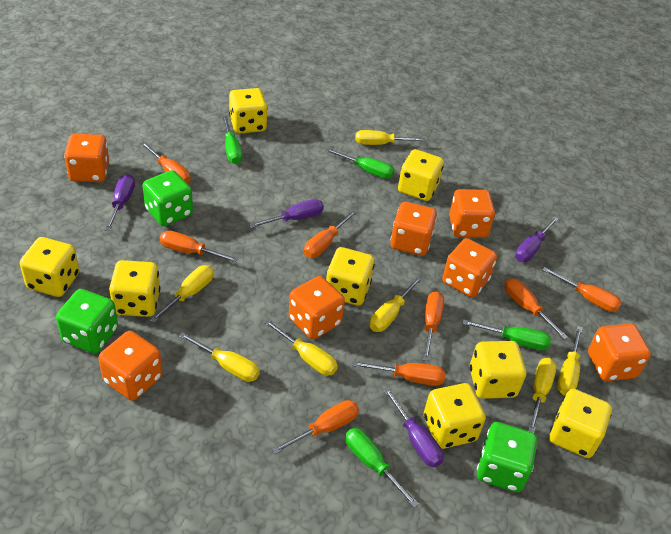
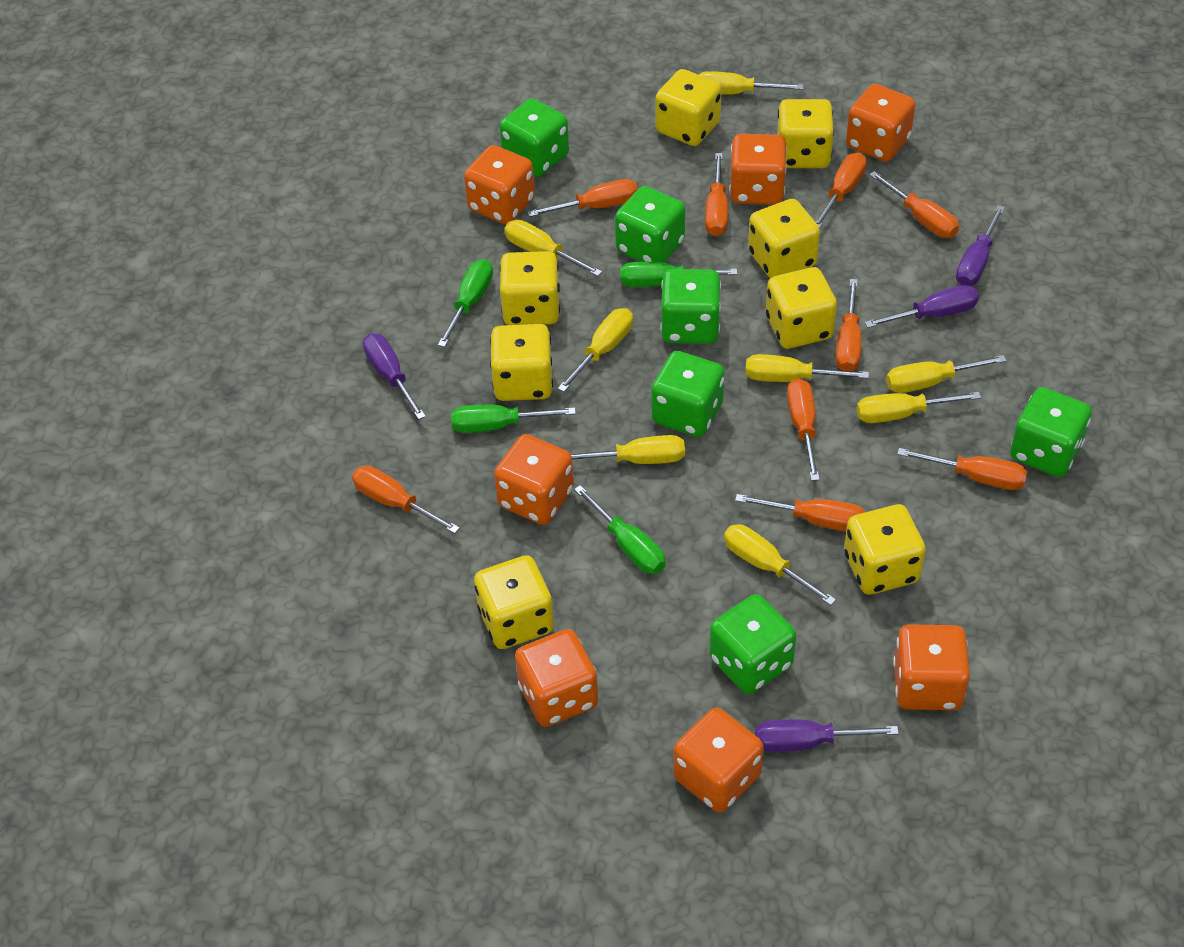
green dice: 3 -> 6
orange screwdriver: 8 -> 9
yellow screwdriver: 7 -> 8

